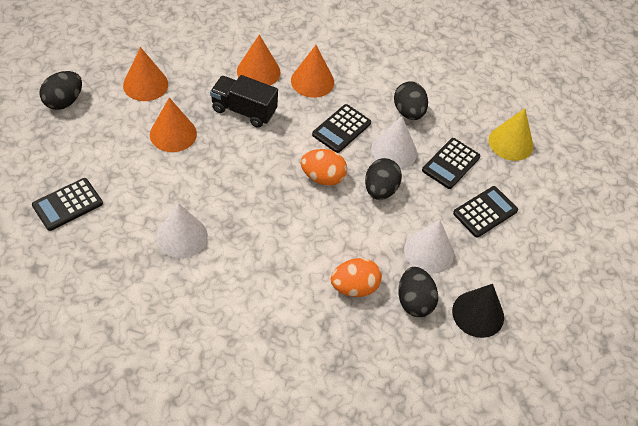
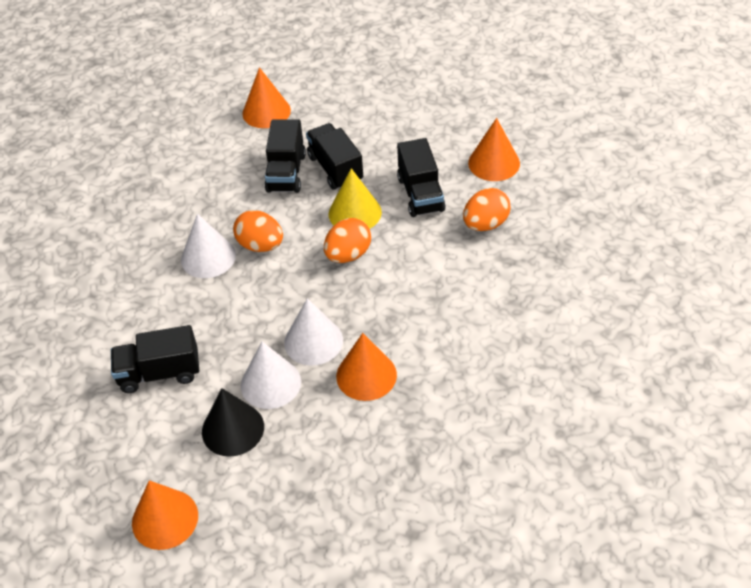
black calculator: 4 -> 0
black egg: 4 -> 0
black truck: 1 -> 4
orange egg: 2 -> 3

